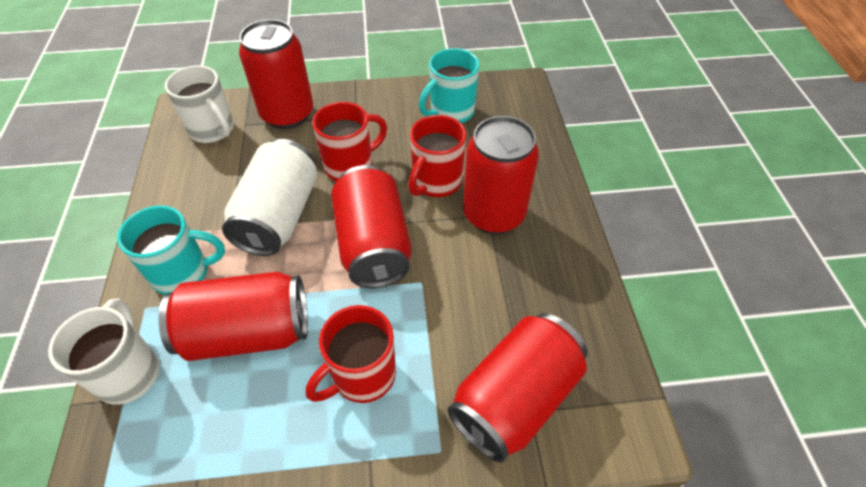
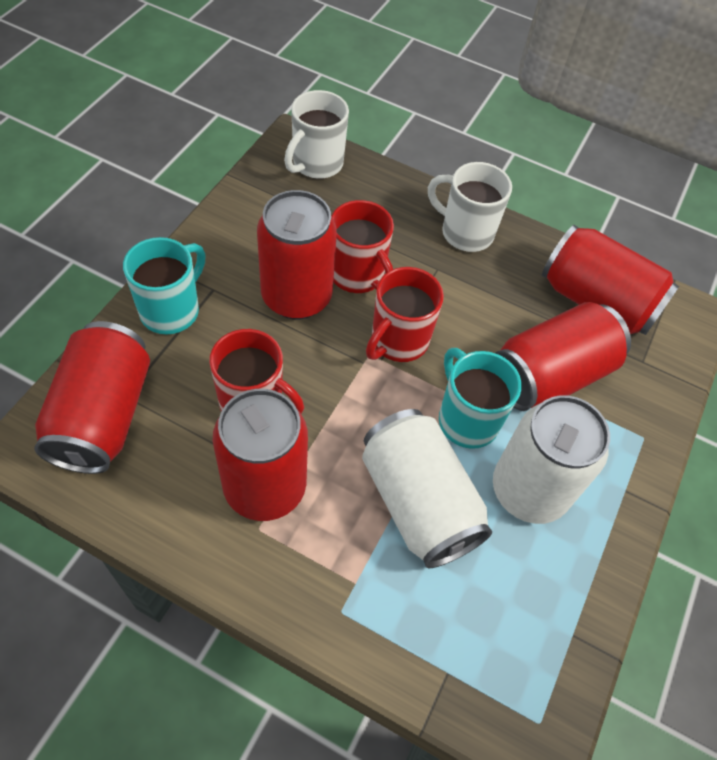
white can: 1 -> 2

